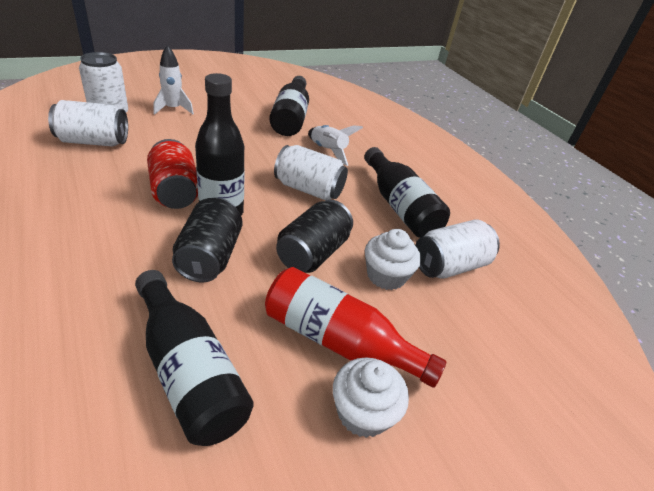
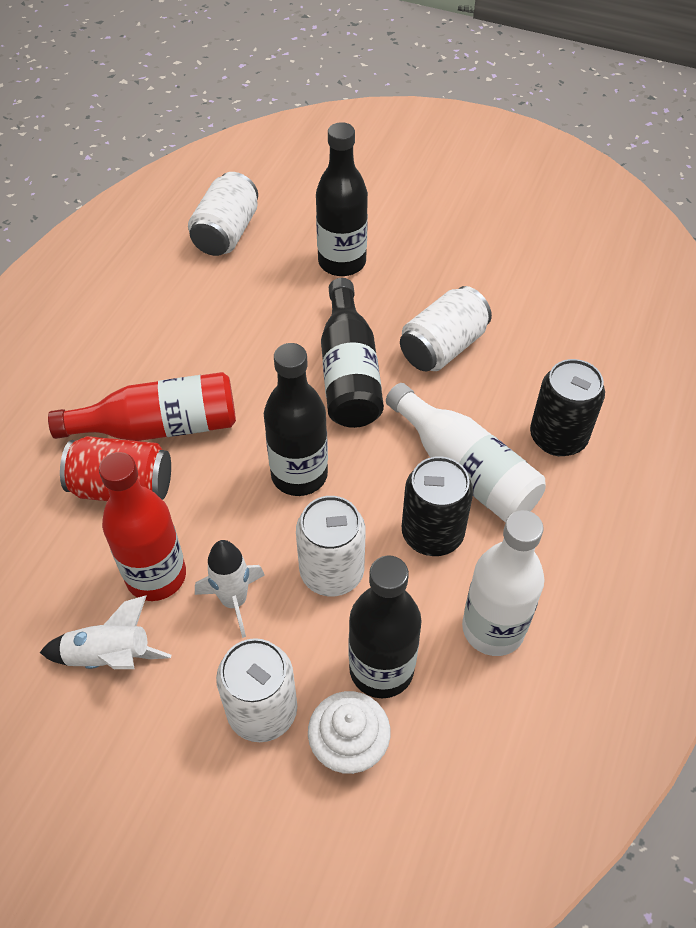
red bottle: 1 -> 2
white bottle: 0 -> 2
white cupcake: 2 -> 1

